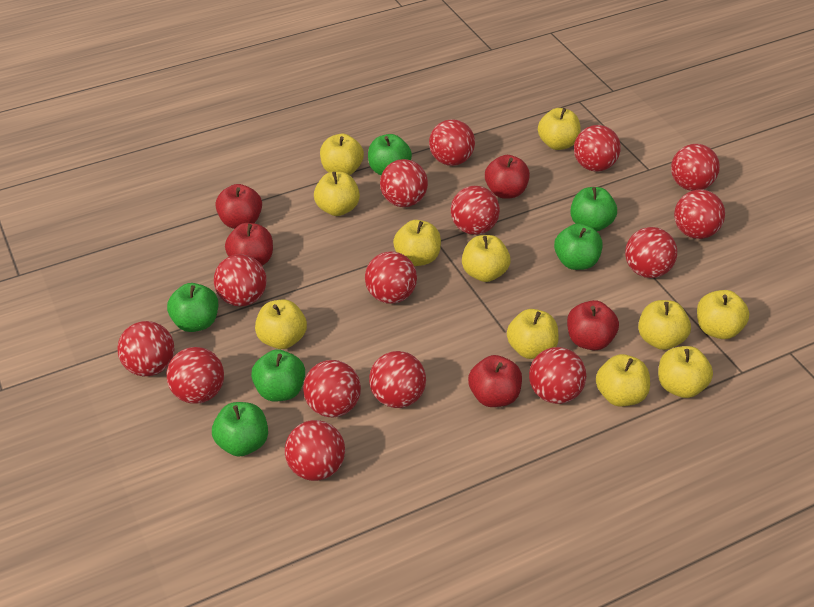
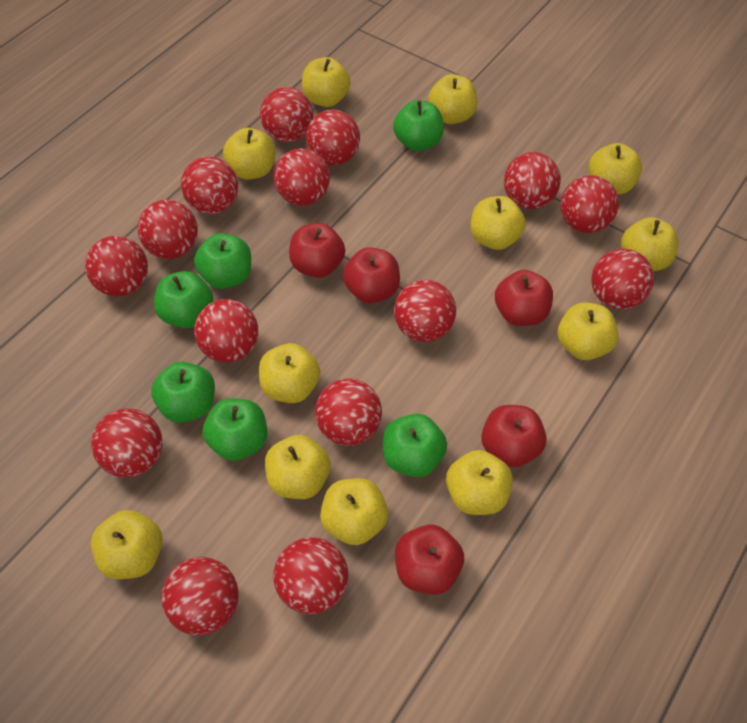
yellow apple: 11 -> 12

